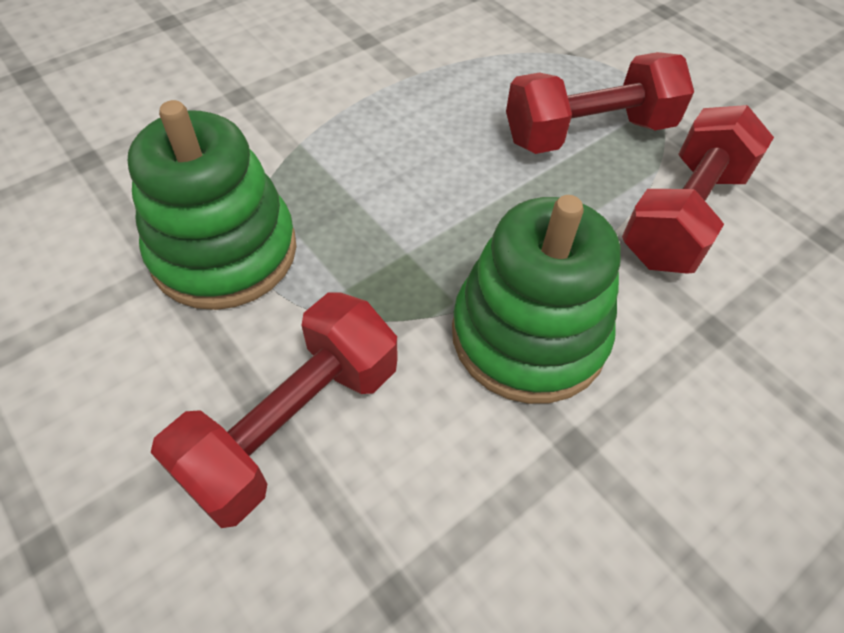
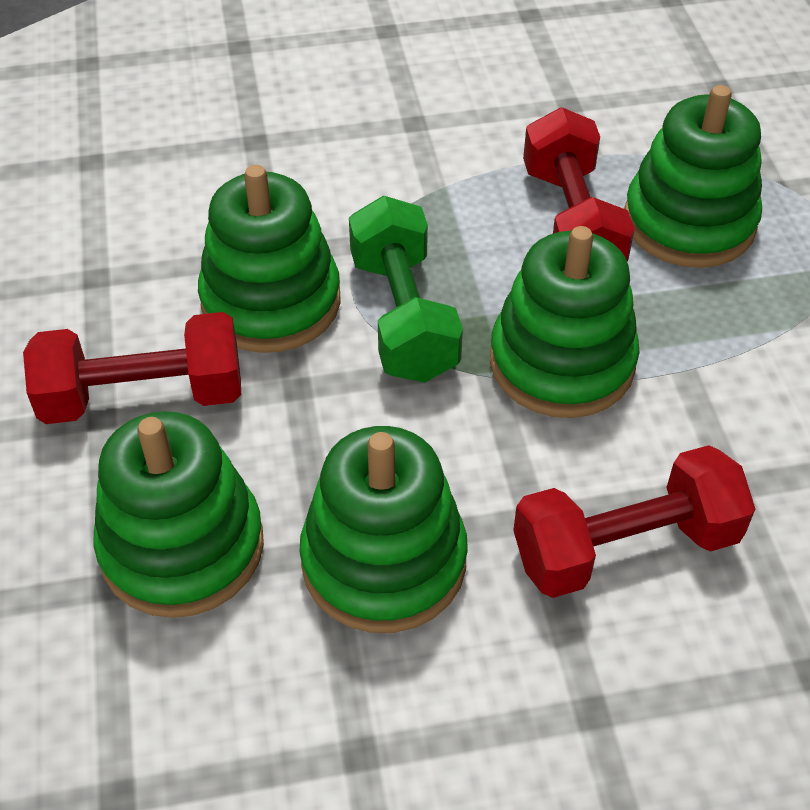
green dumbbell: 0 -> 1
green stacking toy: 2 -> 5

